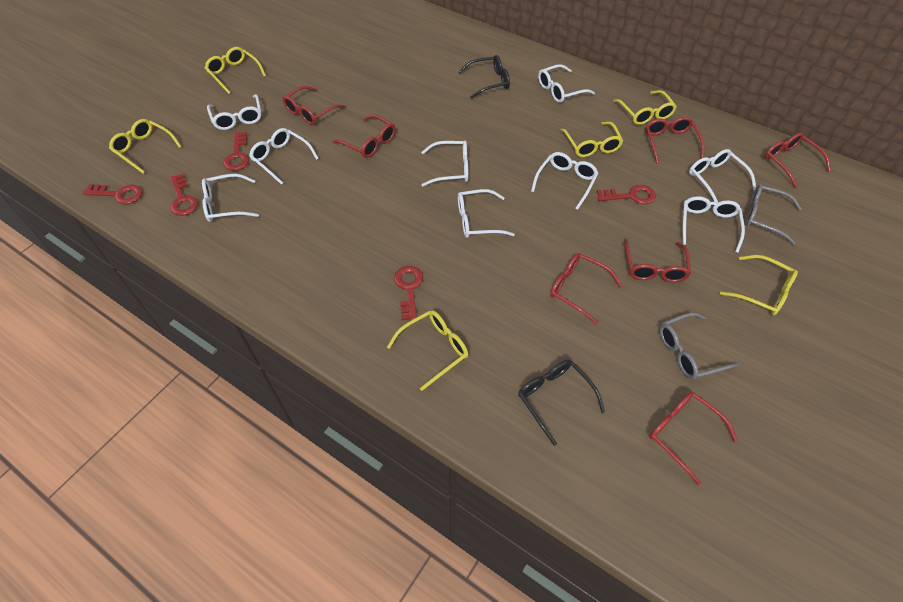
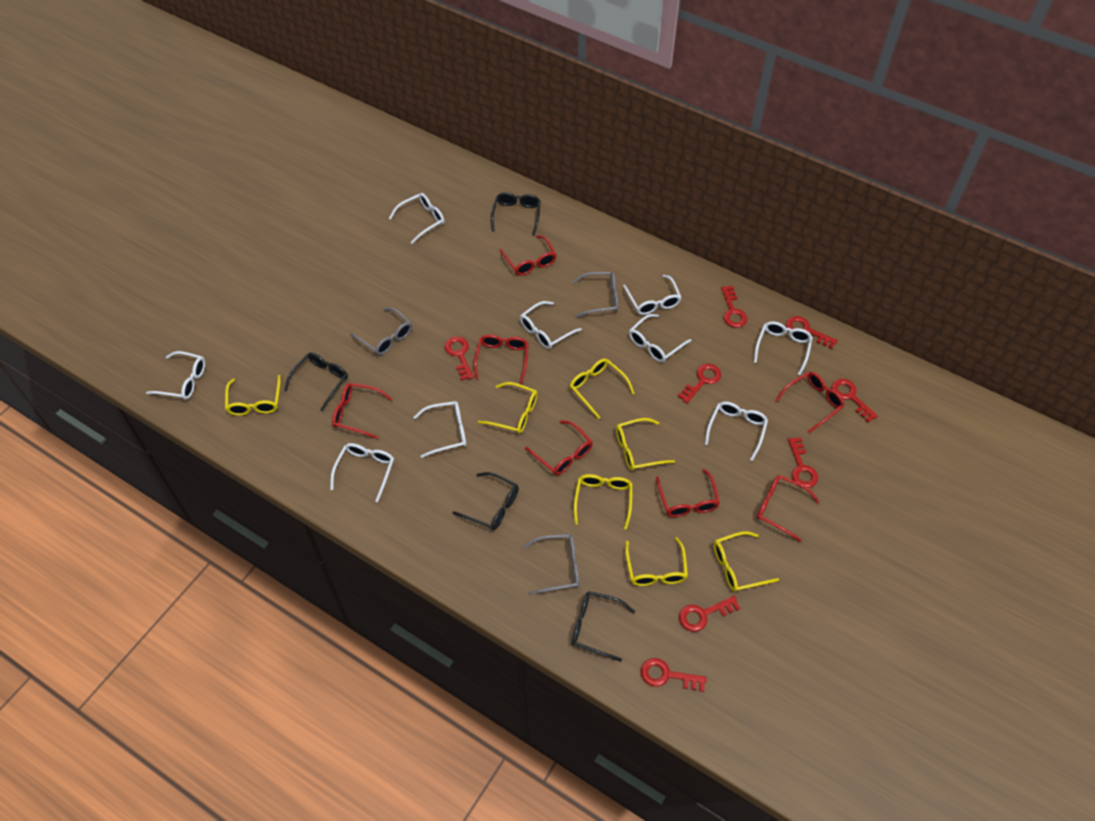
black glasses: 2 -> 4
grey glasses: 2 -> 3
red key: 5 -> 8
yellow glasses: 6 -> 7

